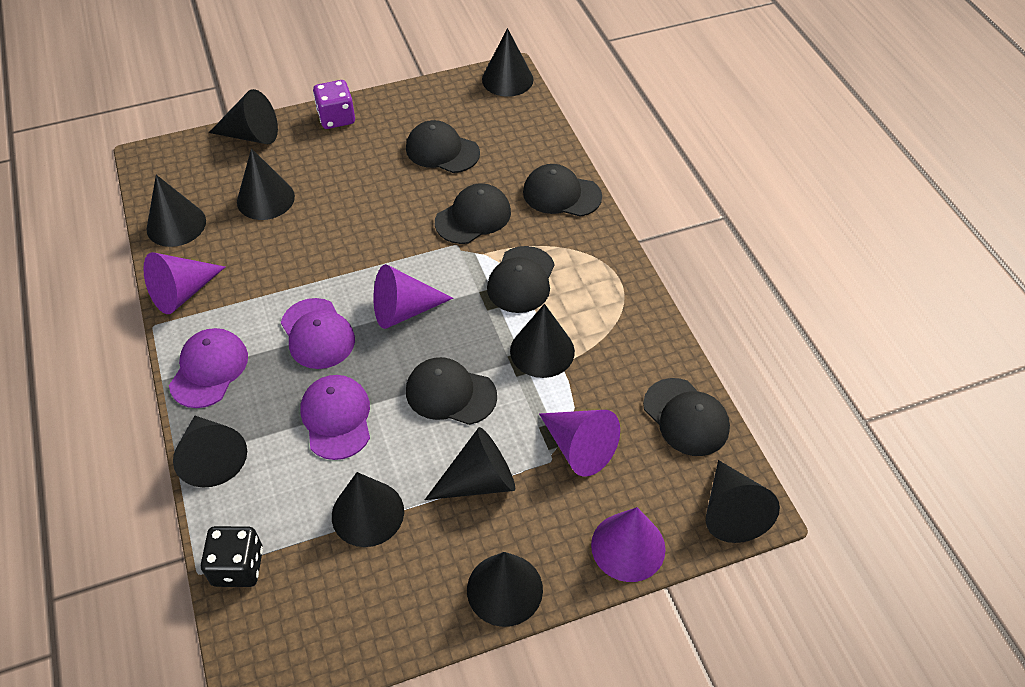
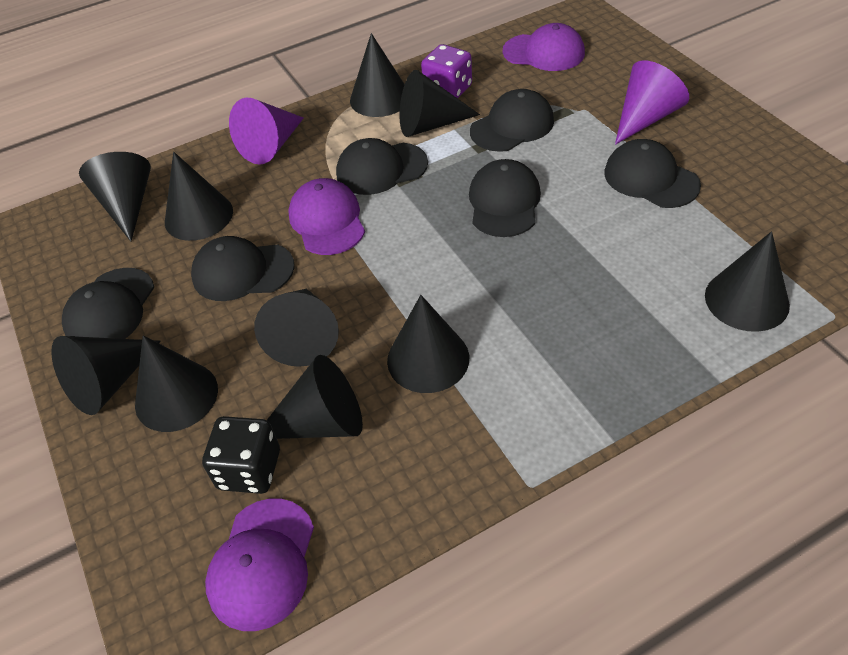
purple cone: 4 -> 2

